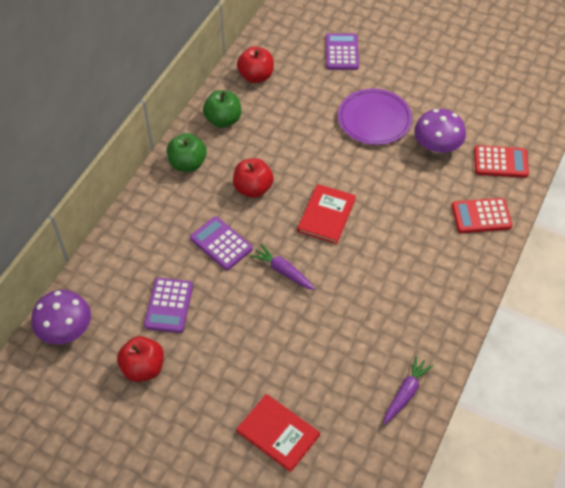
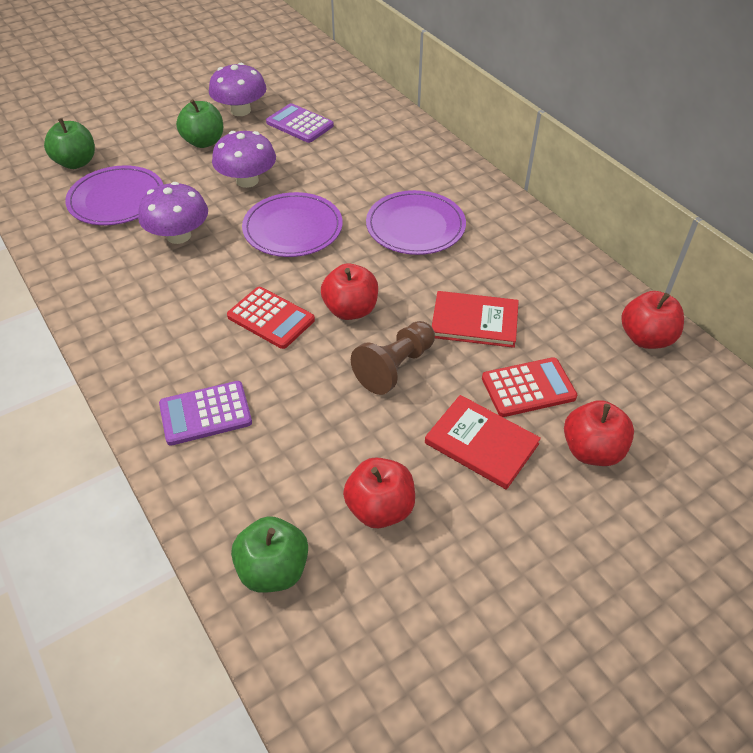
brown pawn: 0 -> 1
green apple: 2 -> 3
purple calculator: 3 -> 2
purple carrot: 2 -> 0
purple mushroom: 2 -> 3
purple plate: 1 -> 3
red apple: 3 -> 4

